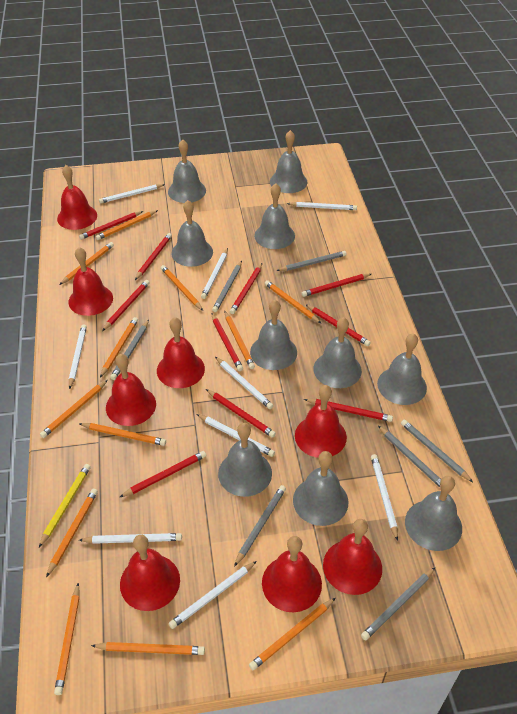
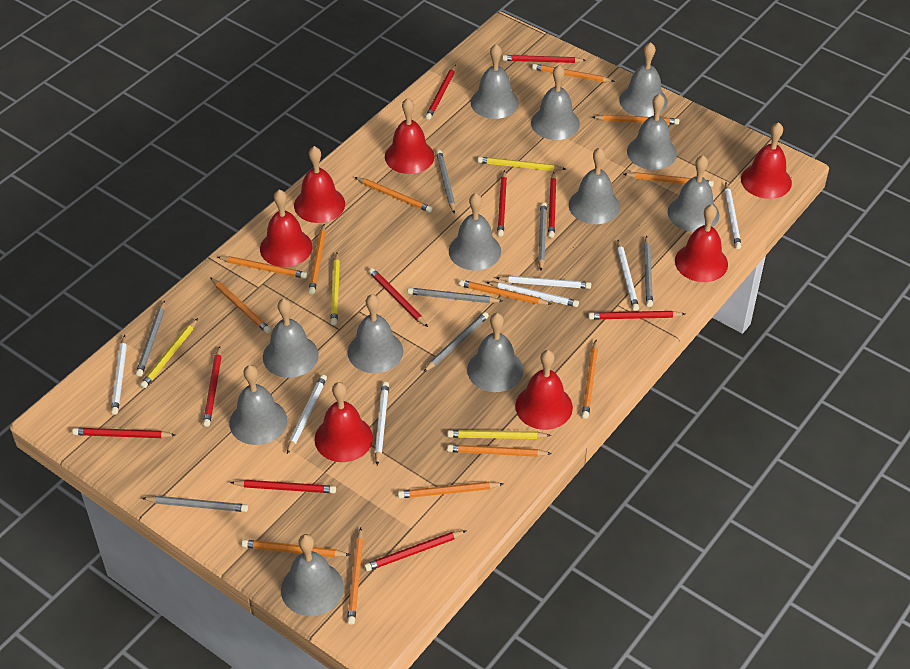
grey bell: 10 -> 12
orange pencil: 12 -> 13
red bell: 8 -> 7
white pencil: 9 -> 7
yellow pencil: 1 -> 4

